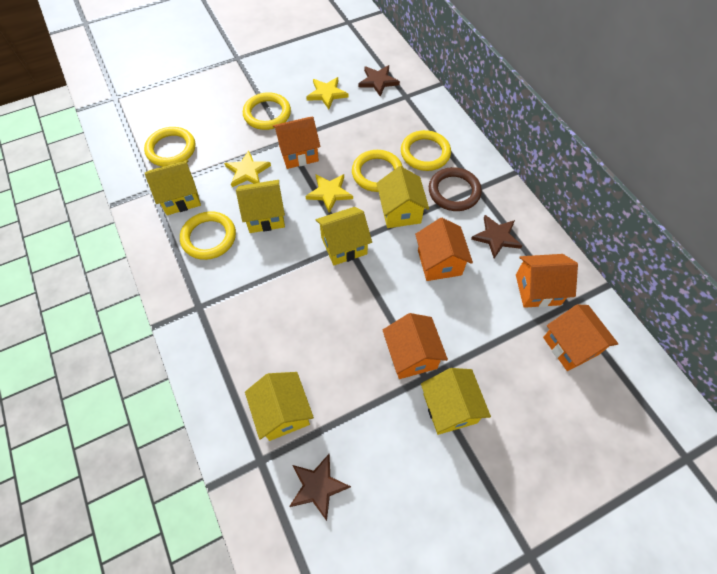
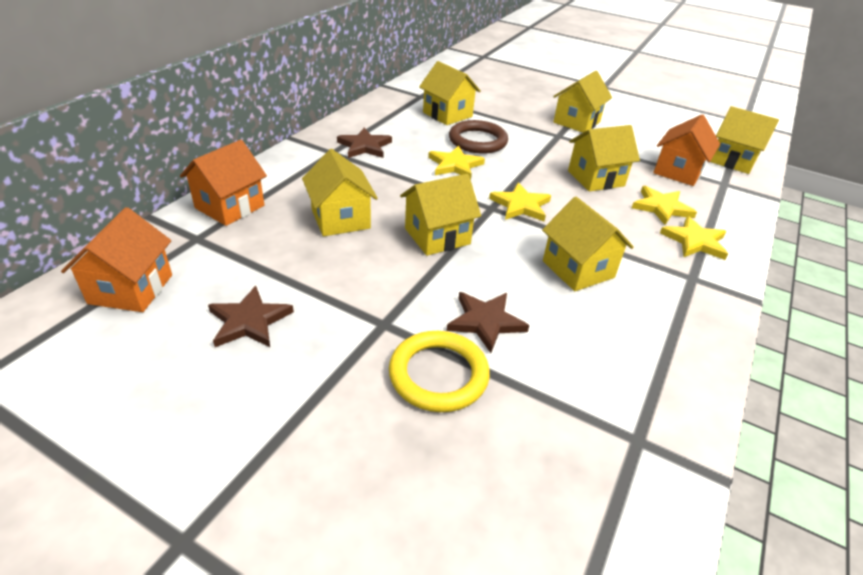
orange house: 5 -> 3
yellow house: 6 -> 7
yellow ring: 5 -> 1
yellow star: 3 -> 4

